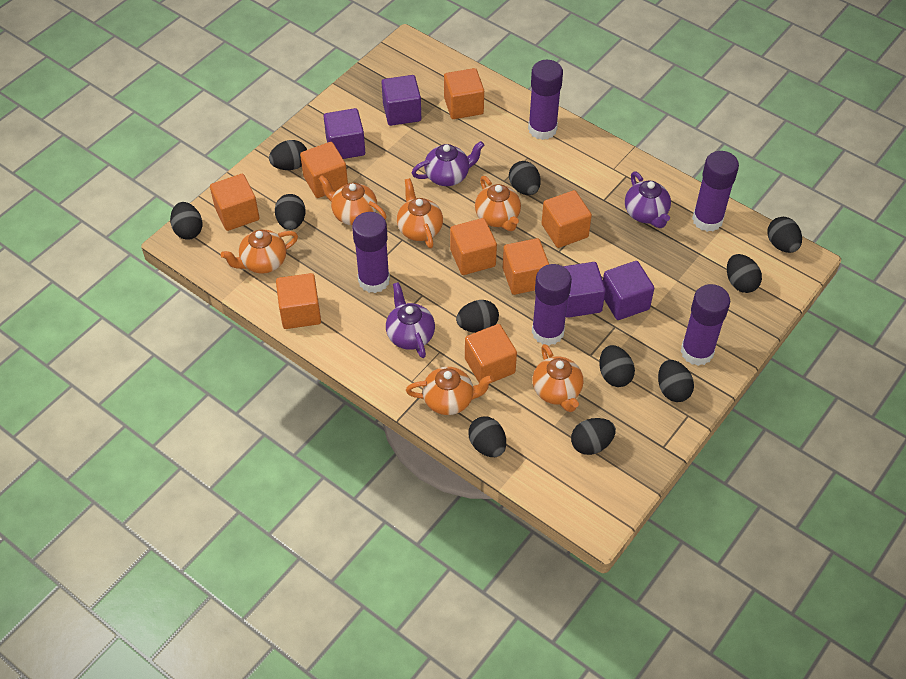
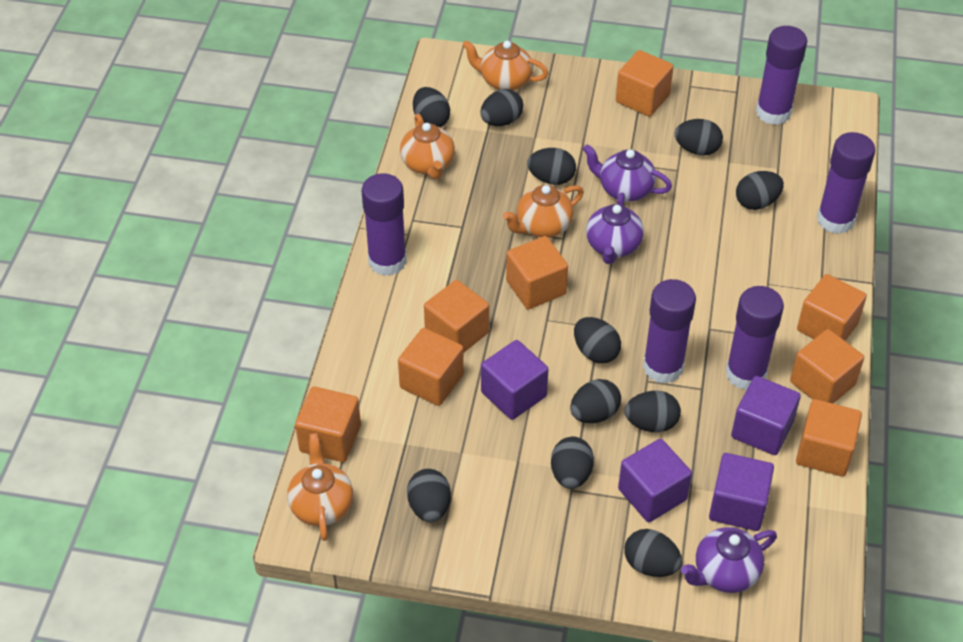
orange teapot: 6 -> 4

